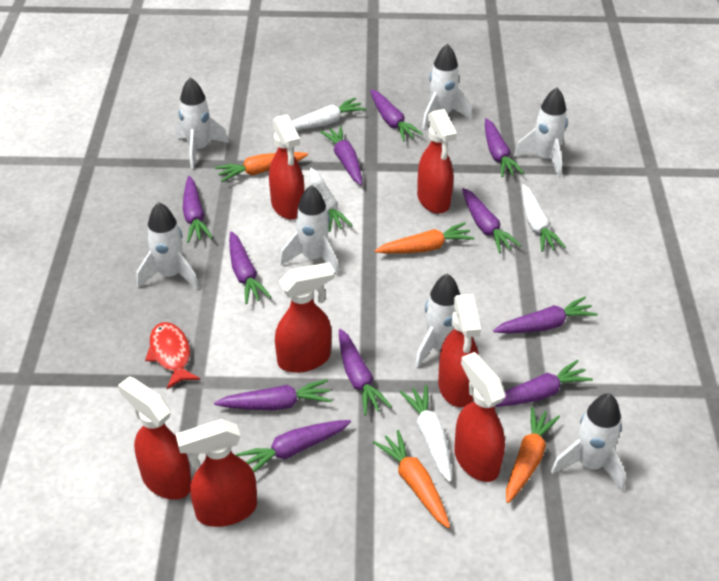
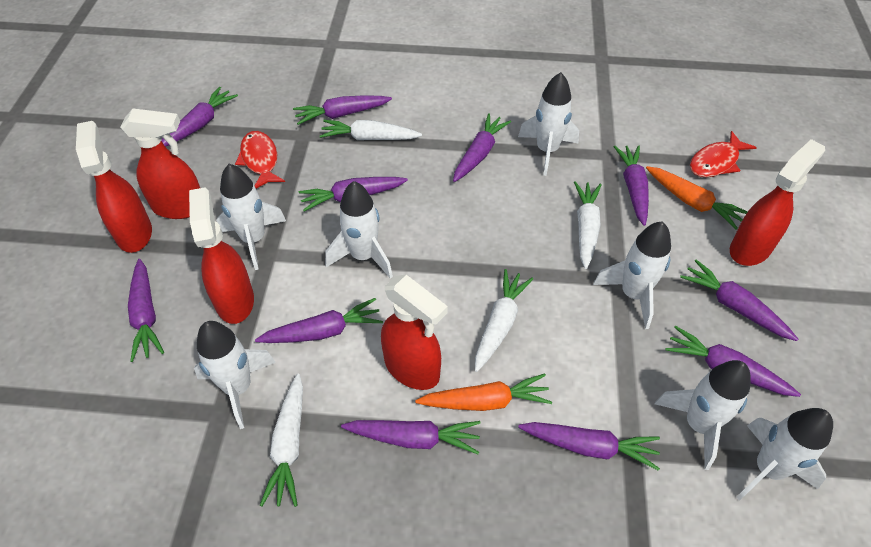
orange carrot: 4 -> 2
red fish: 1 -> 2
red spray bottle: 7 -> 5

